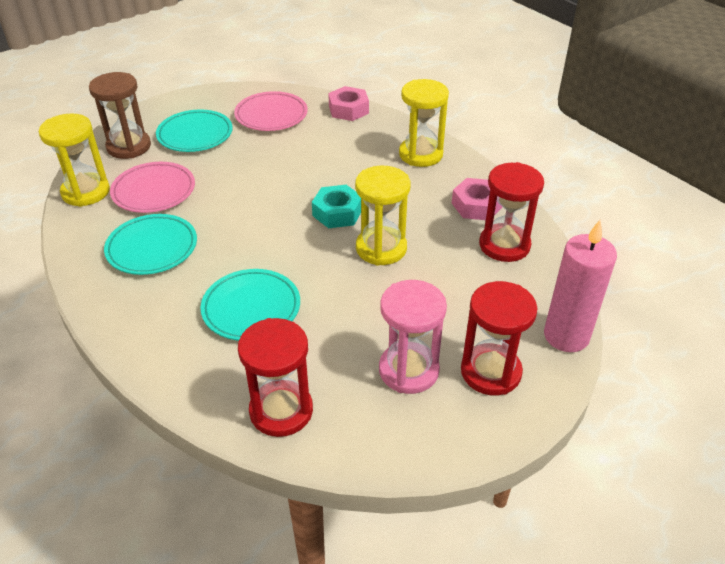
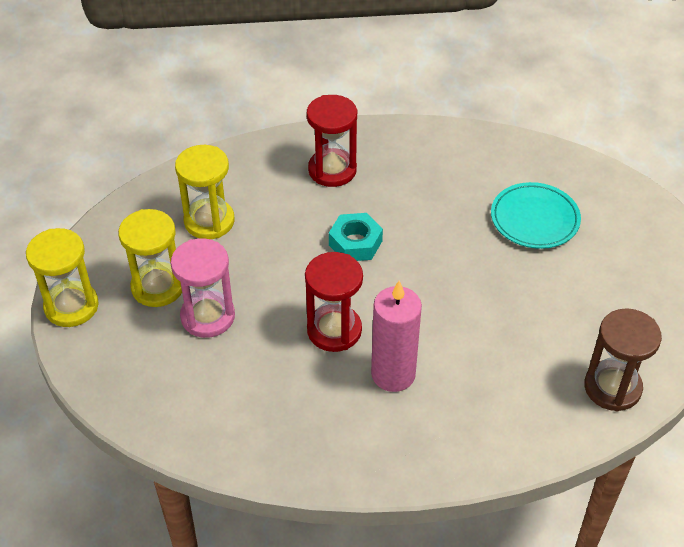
pink nut: 2 -> 0
pink plate: 2 -> 0
red hourglass: 3 -> 2
turquoise plate: 3 -> 1

